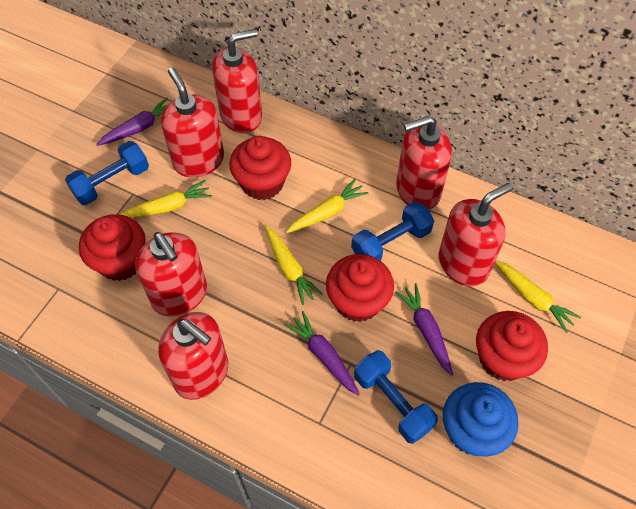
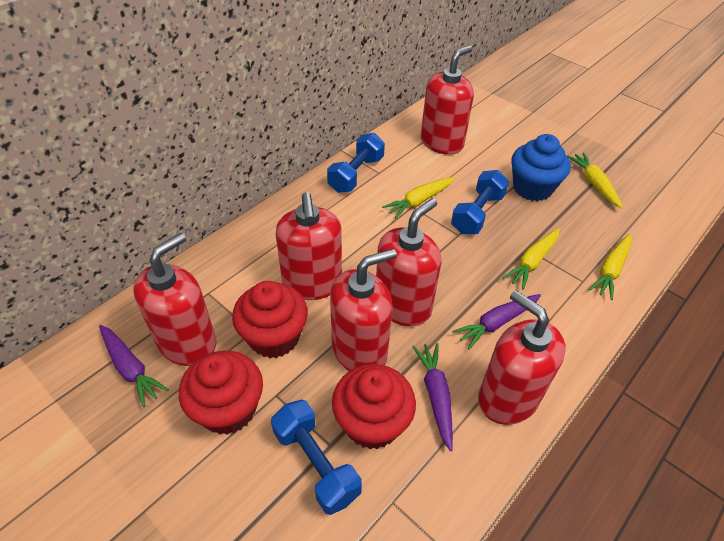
red cupcake: 4 -> 3

